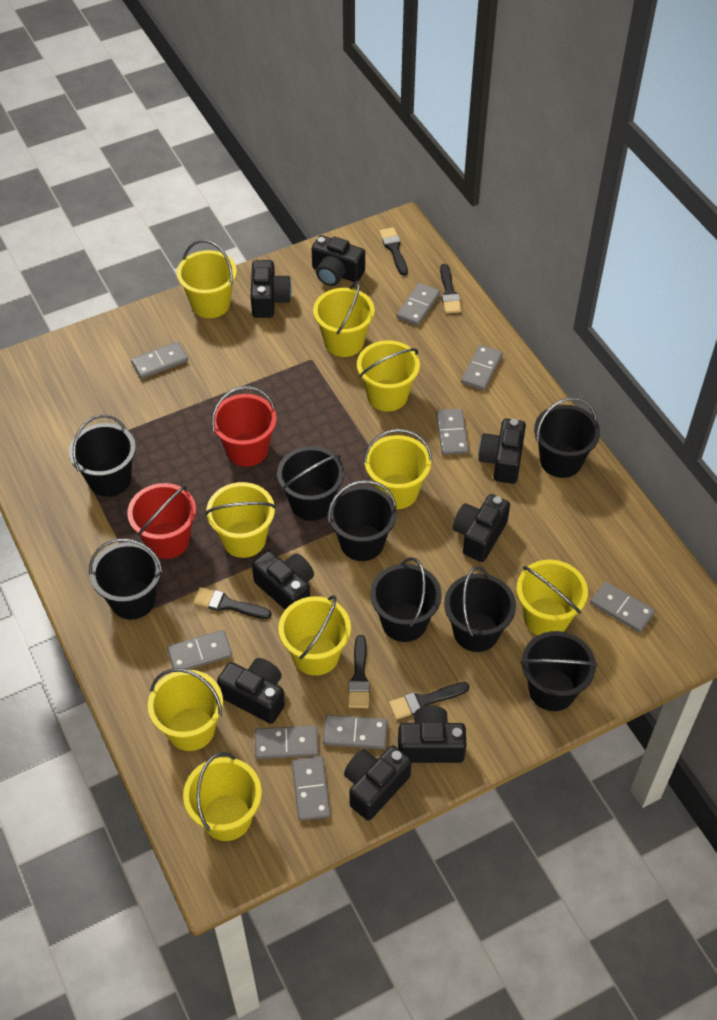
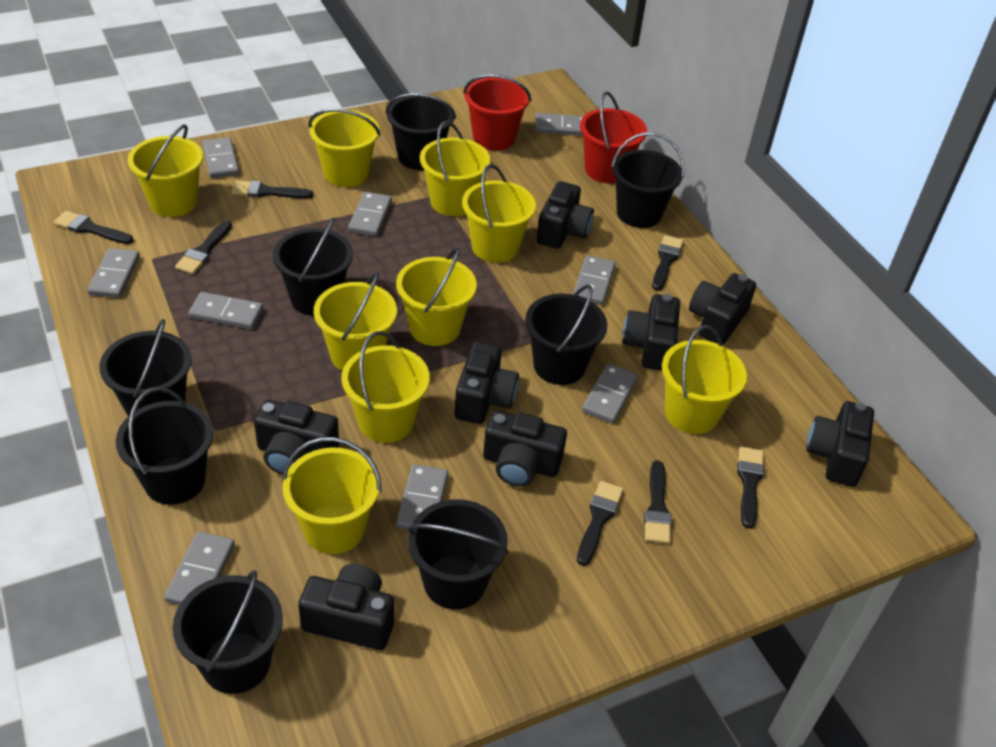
black brush: 5 -> 7

